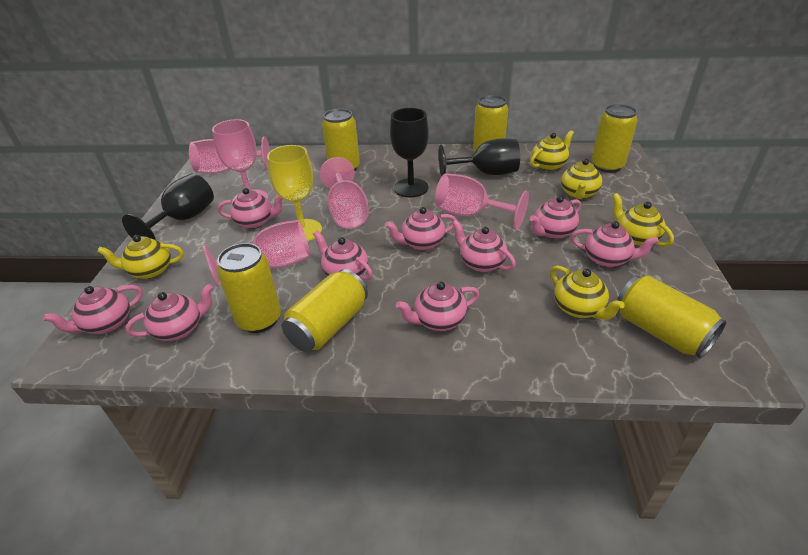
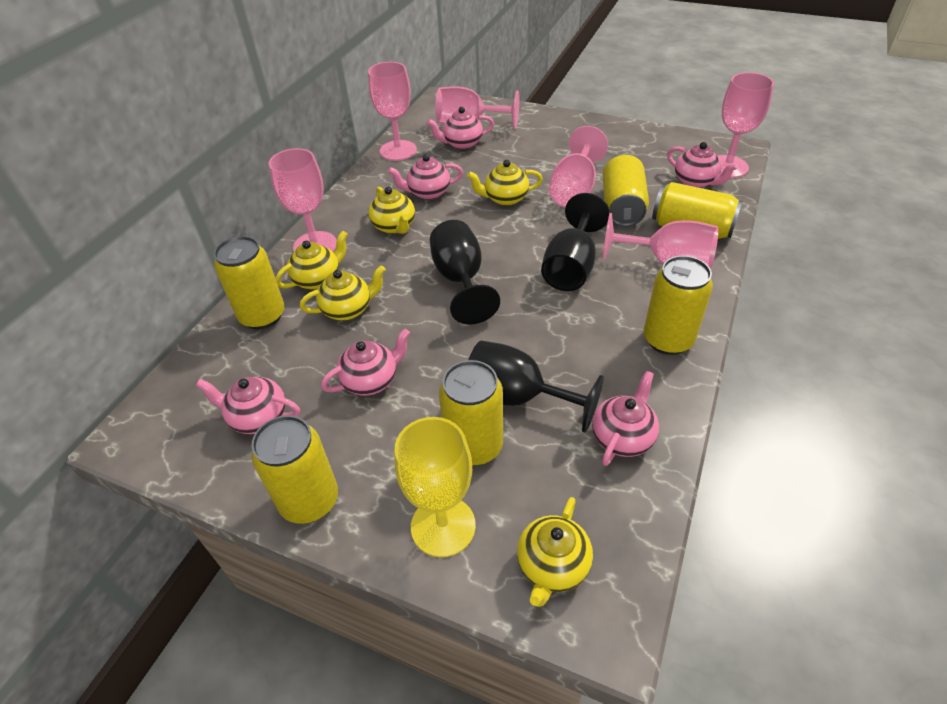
pink goblet: 5 -> 6
pink teapot: 9 -> 6

